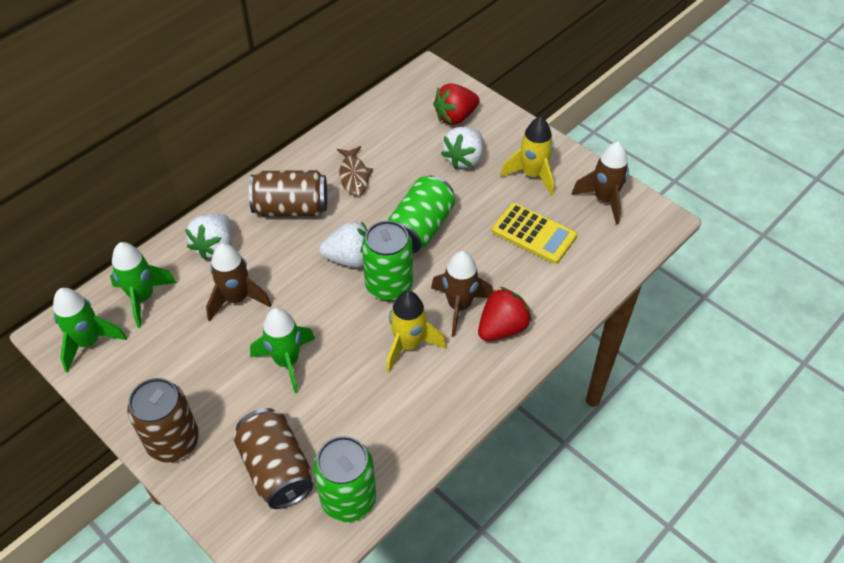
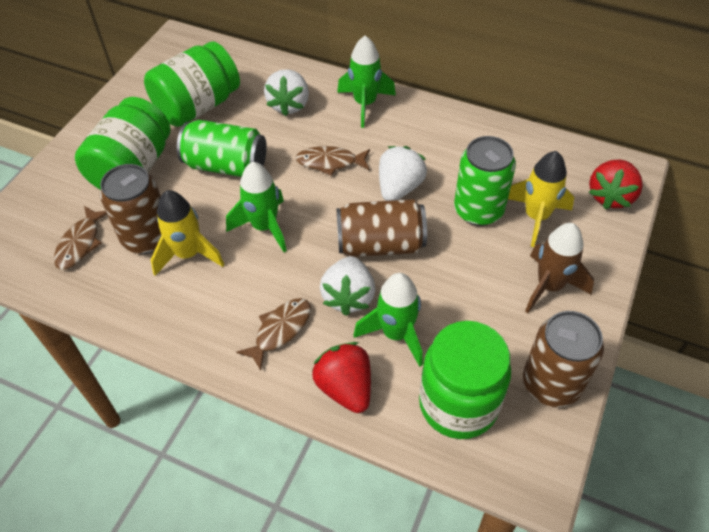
brown fish: 1 -> 3
brown rocket: 3 -> 1
green can: 3 -> 2
green jar: 0 -> 3
yellow calculator: 1 -> 0

